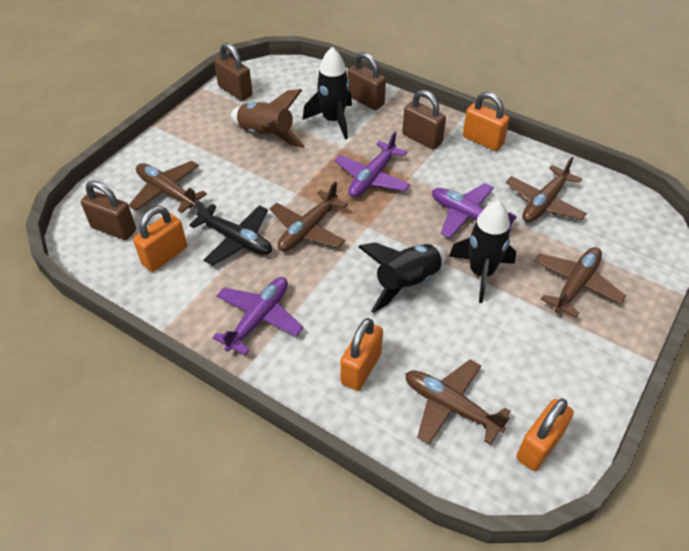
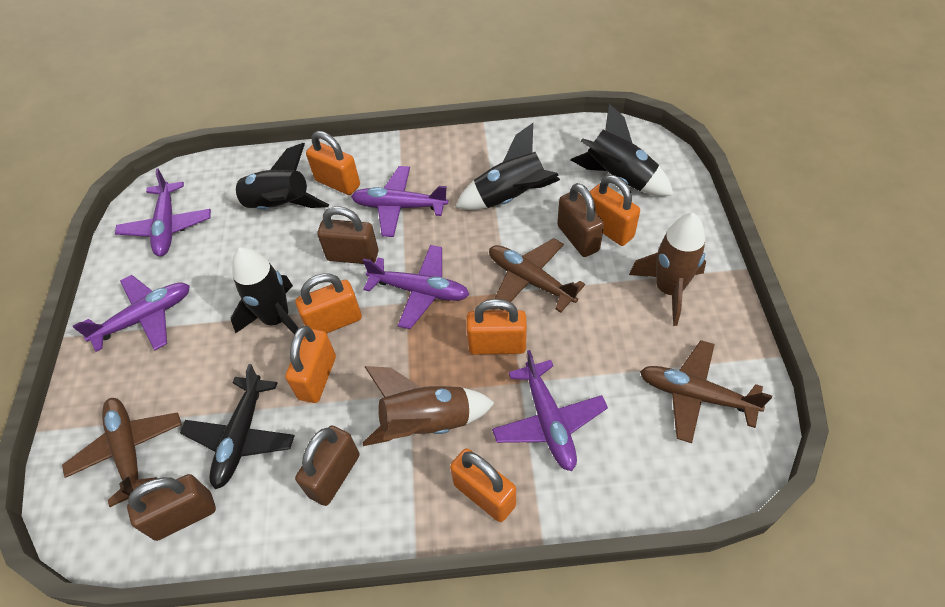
black rocket: 3 -> 4
brown plane: 5 -> 3
brown rocket: 1 -> 2
orange padlock: 4 -> 6
purple plane: 3 -> 5

